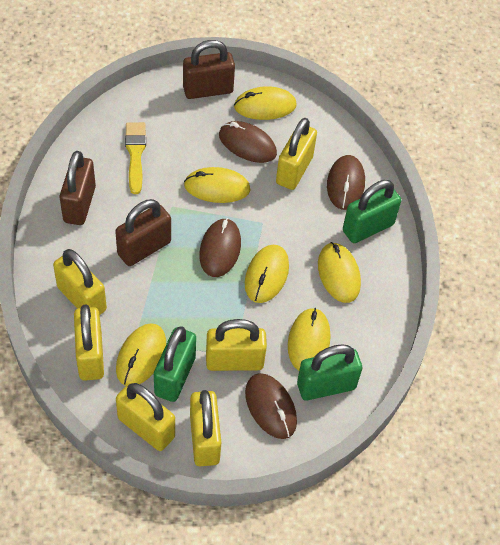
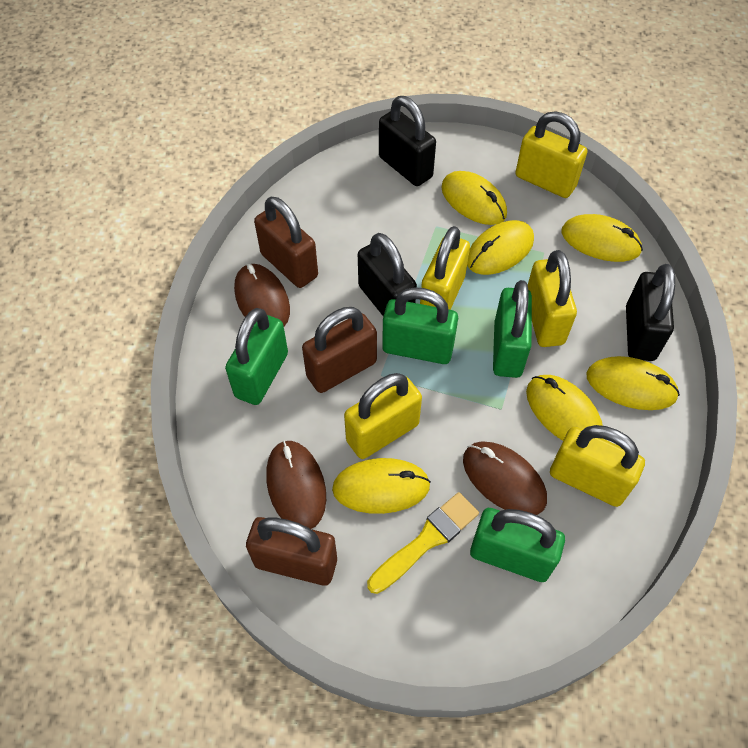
black padlock: 0 -> 3
brown mouse: 4 -> 3
green padlock: 3 -> 4
yellow padlock: 6 -> 5

